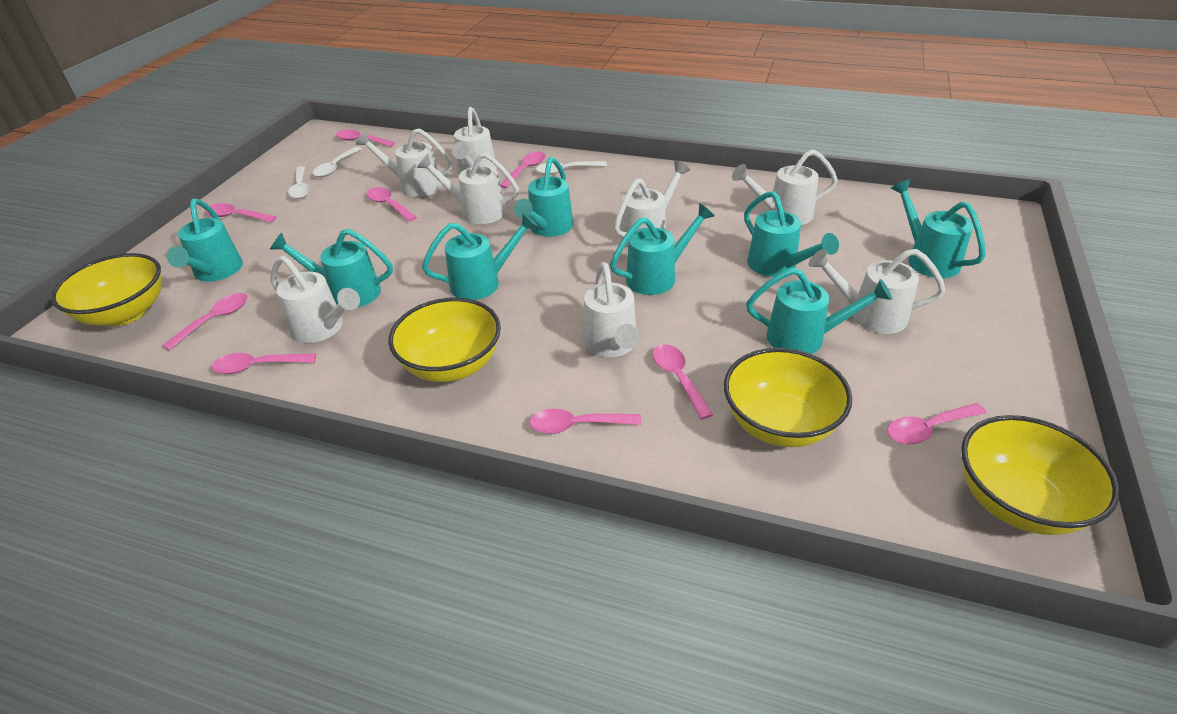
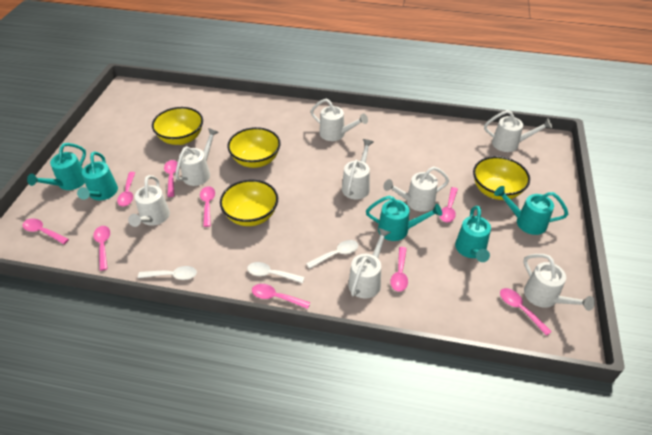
turquoise watering can: 8 -> 5

